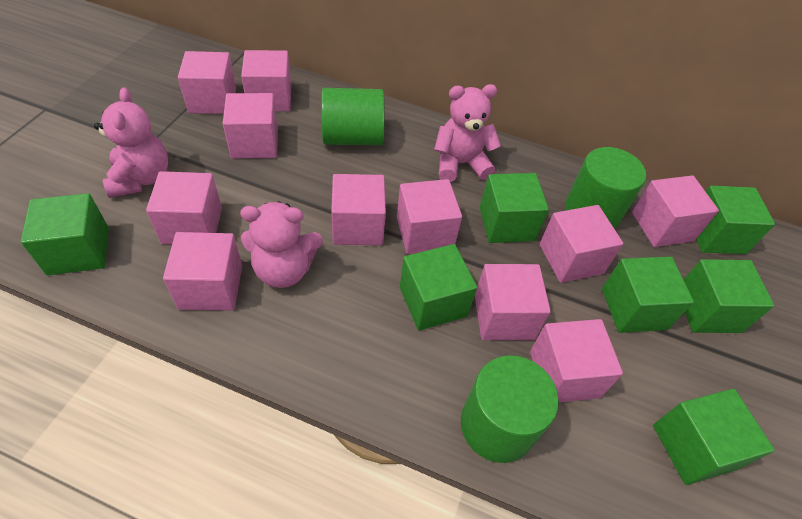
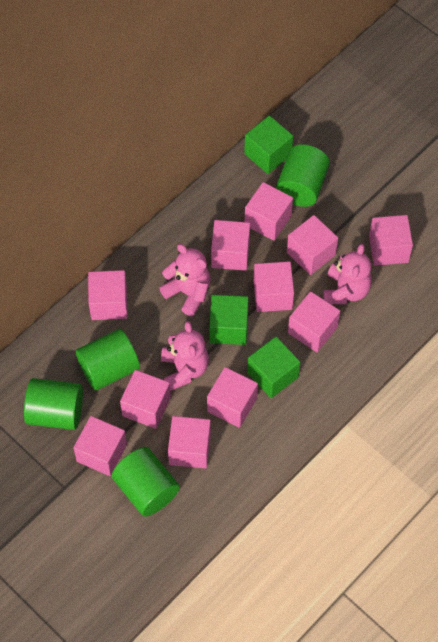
green cube: 7 -> 3
green cylinder: 3 -> 4

